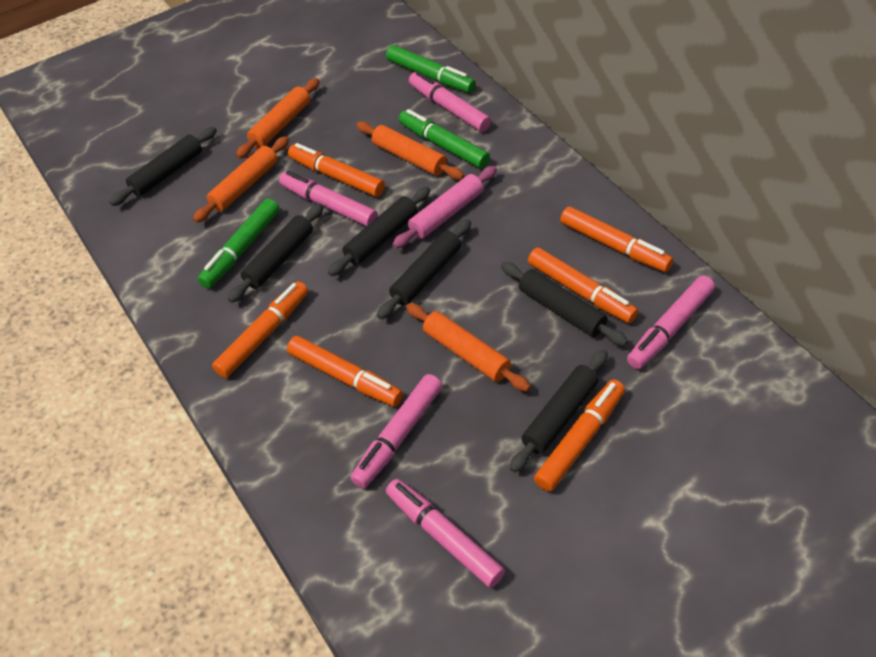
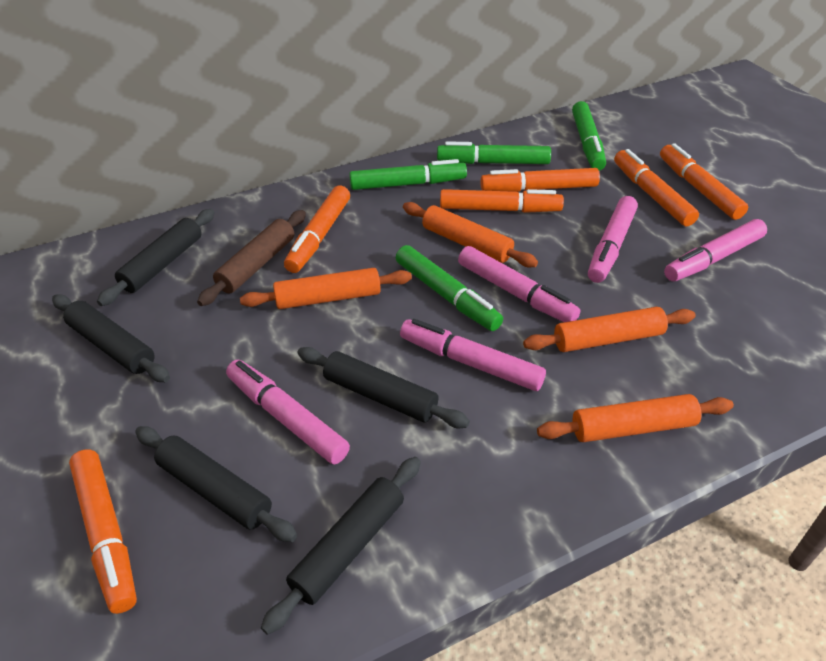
black rolling pin: 6 -> 5
brown rolling pin: 0 -> 1
green marker: 3 -> 4
pink rolling pin: 1 -> 0

